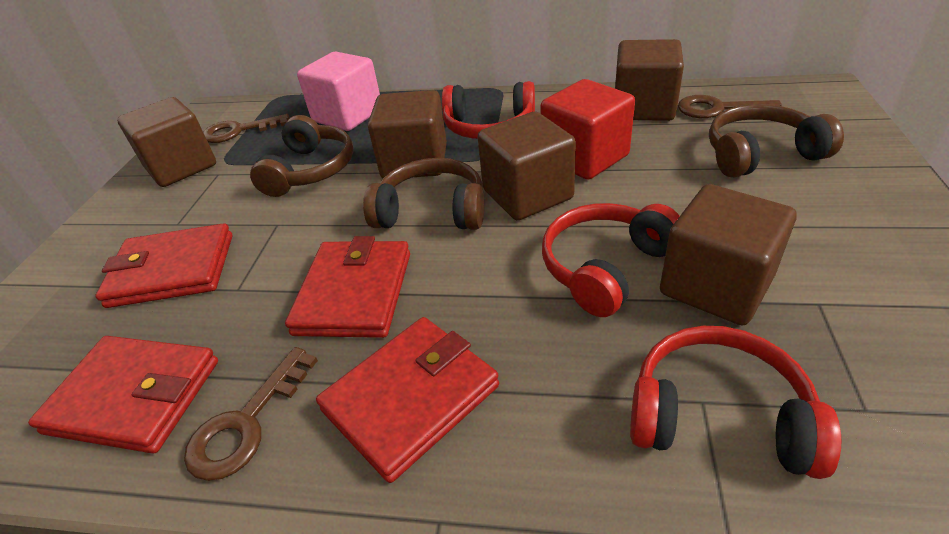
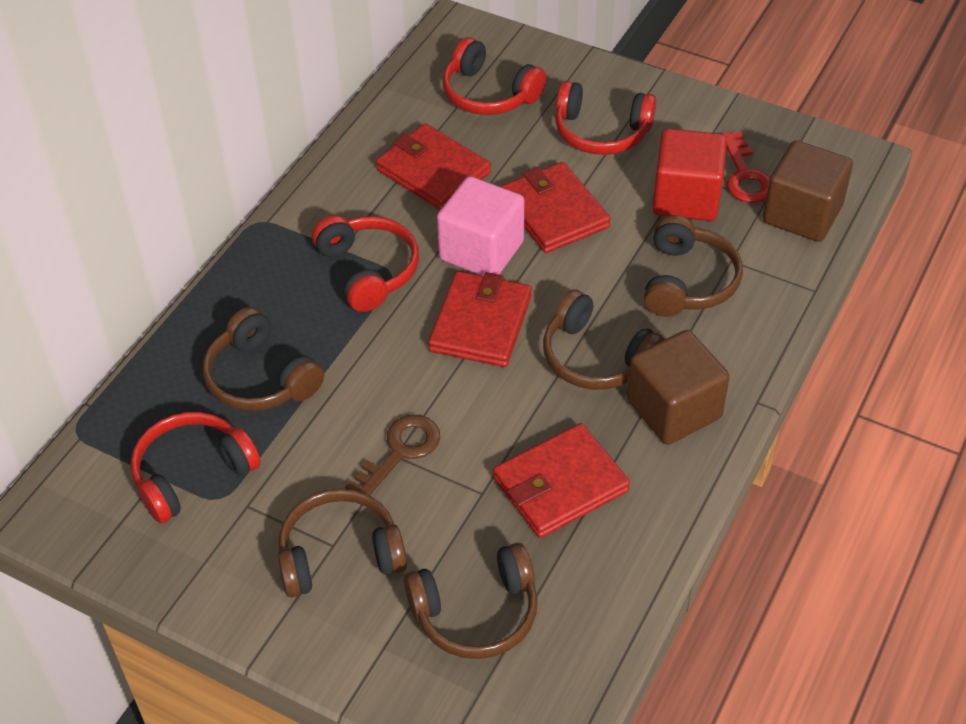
brown cube: 5 -> 2
brown headphones: 3 -> 5
brown key: 3 -> 1
red headphones: 3 -> 4
red key: 0 -> 1

